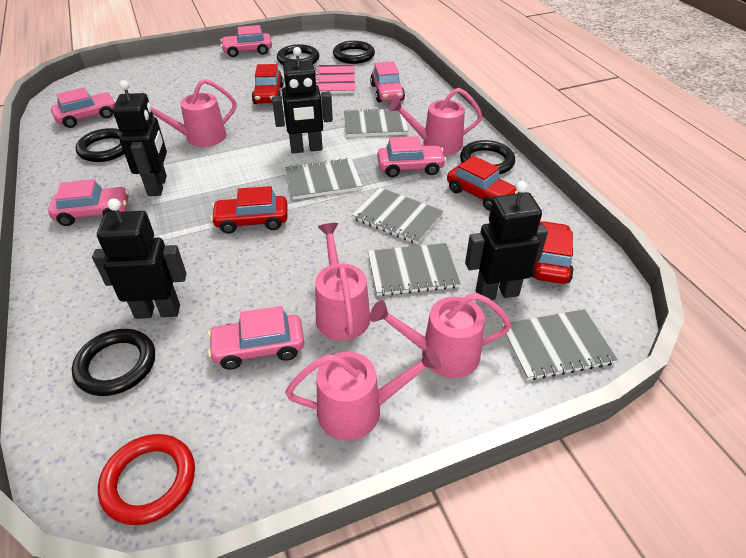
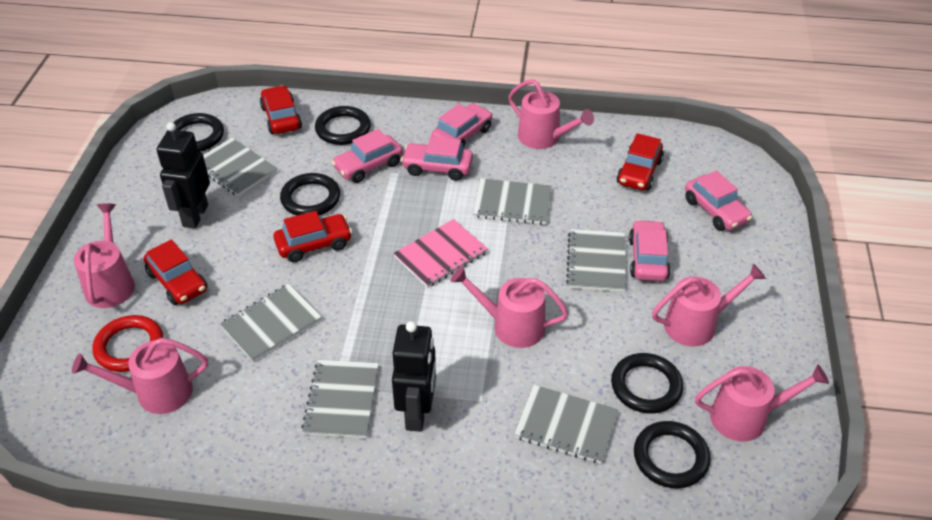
black robot: 4 -> 2
grey notebook: 5 -> 6
pink car: 6 -> 5
pink watering can: 5 -> 6

